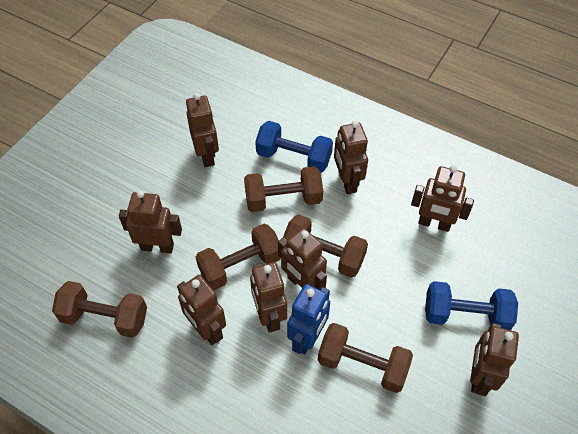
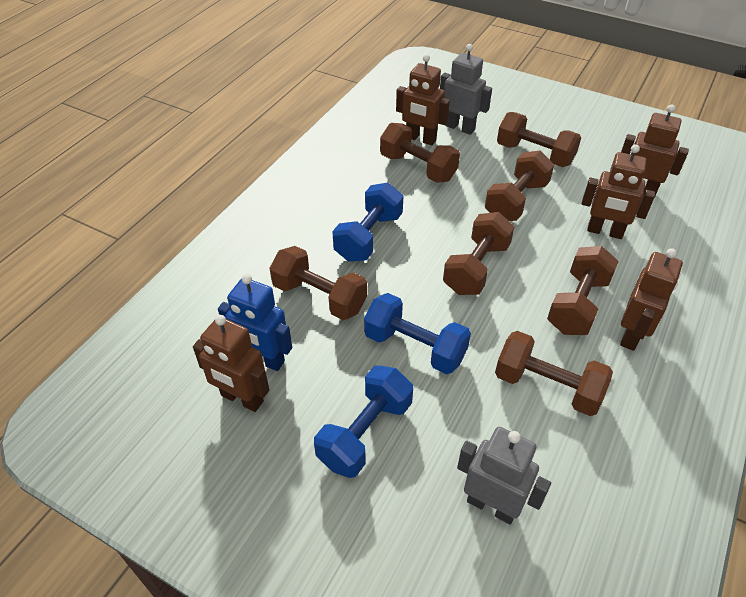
blue dumbbell: 2 -> 3
brown dumbbell: 5 -> 7
brown robot: 8 -> 5
grey robot: 0 -> 2

